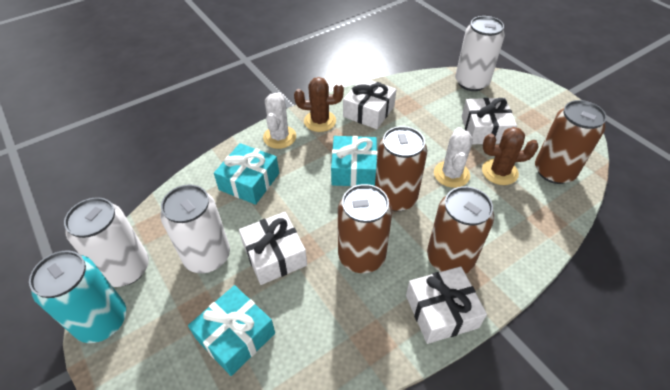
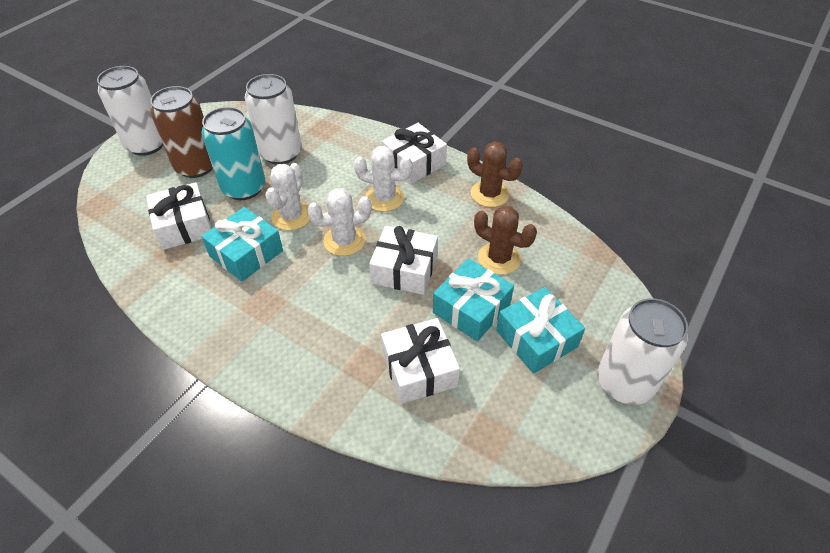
brown can: 4 -> 1
white cactus: 2 -> 3

